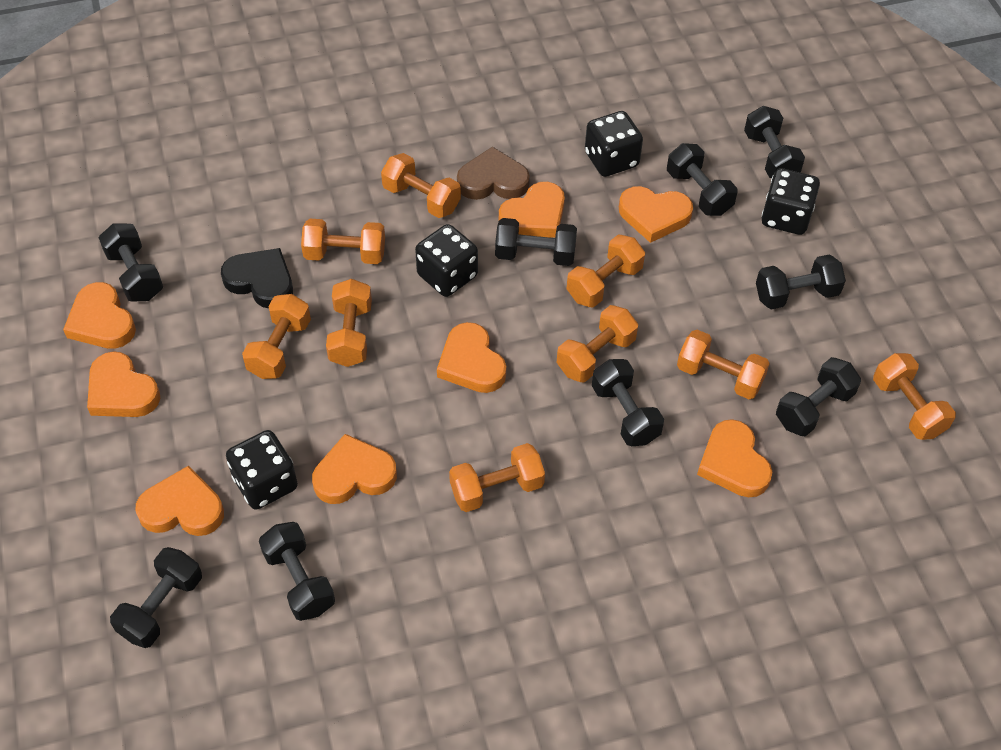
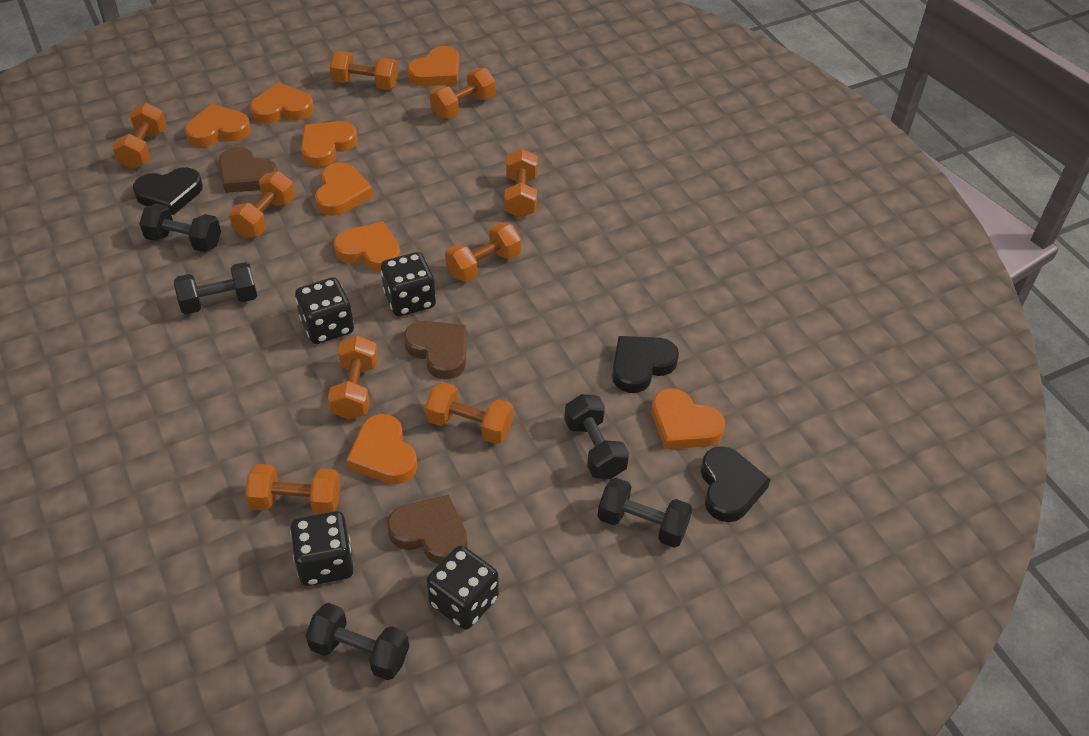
black dumbbell: 9 -> 5
black heart: 1 -> 3
brown heart: 1 -> 3

